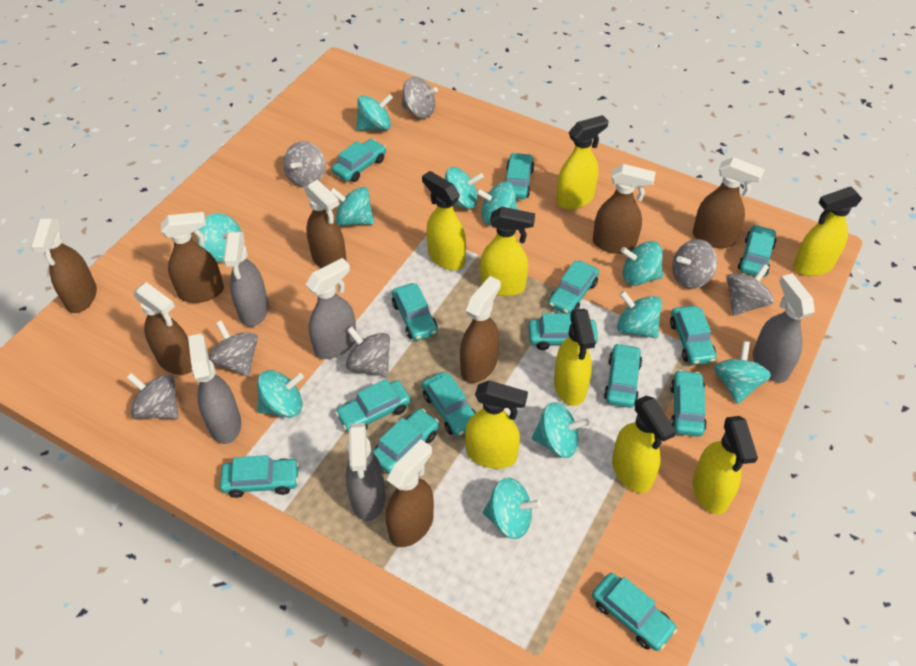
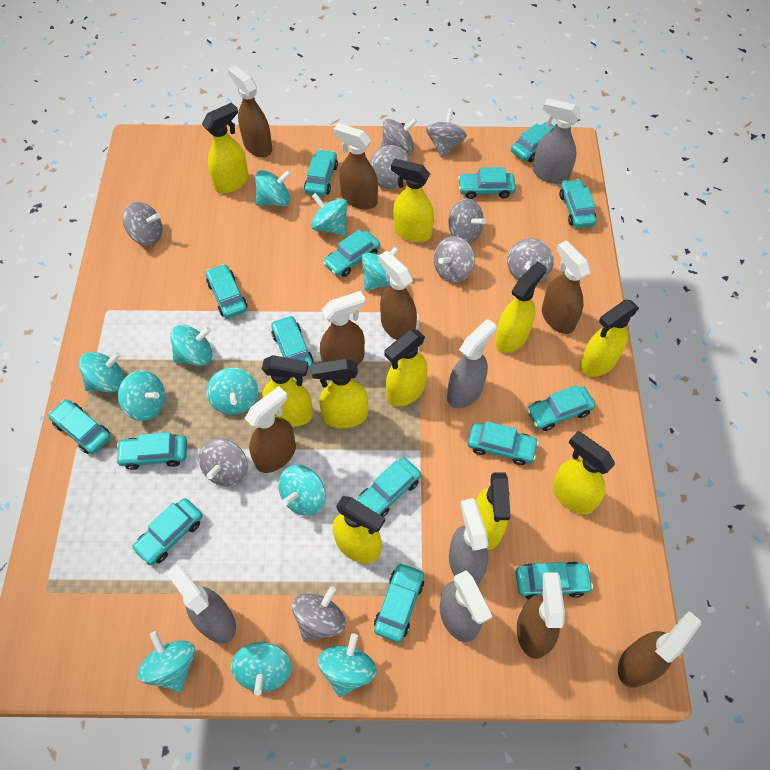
grey spinning top: 7 -> 9
turquoise car: 14 -> 15
yellow spray bottle: 8 -> 10

